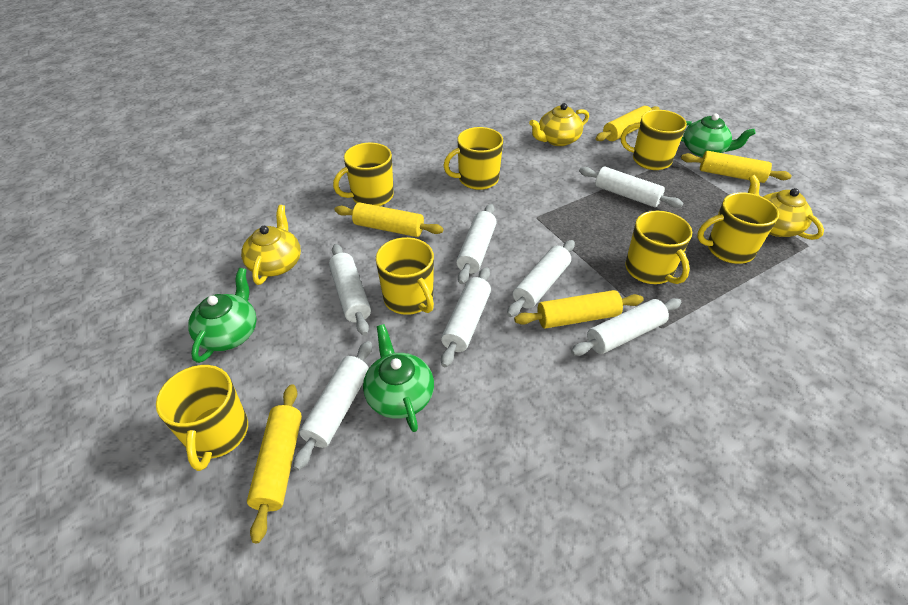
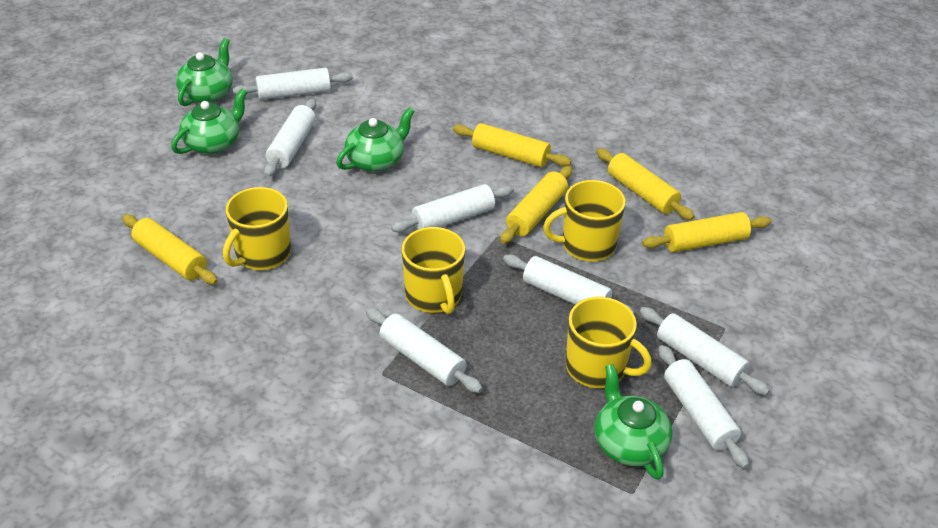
green teapot: 3 -> 4
yellow mug: 7 -> 4
yellow teapot: 3 -> 0

